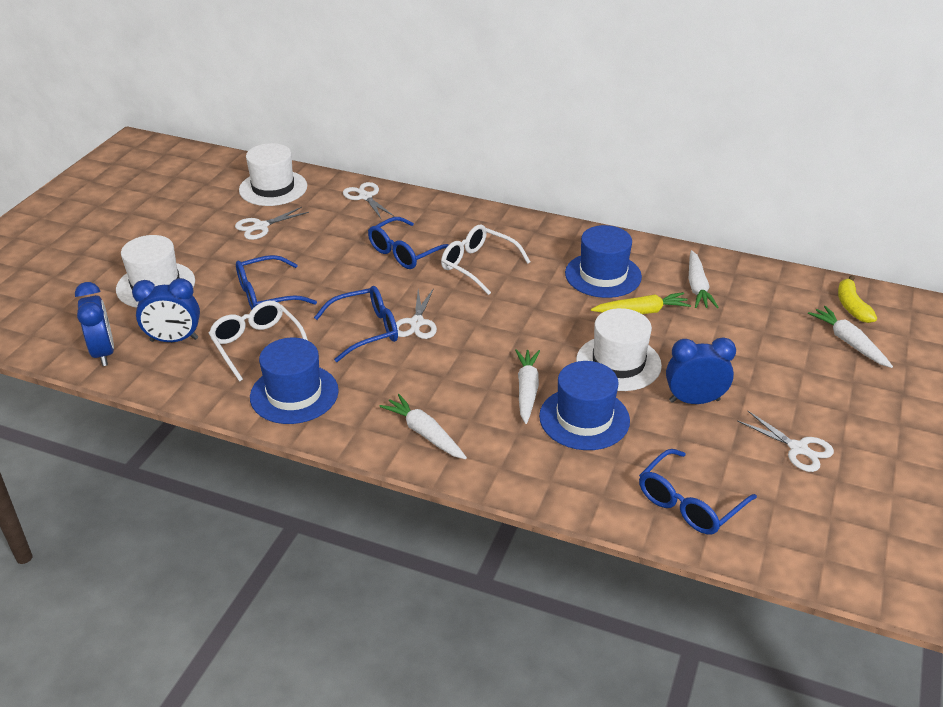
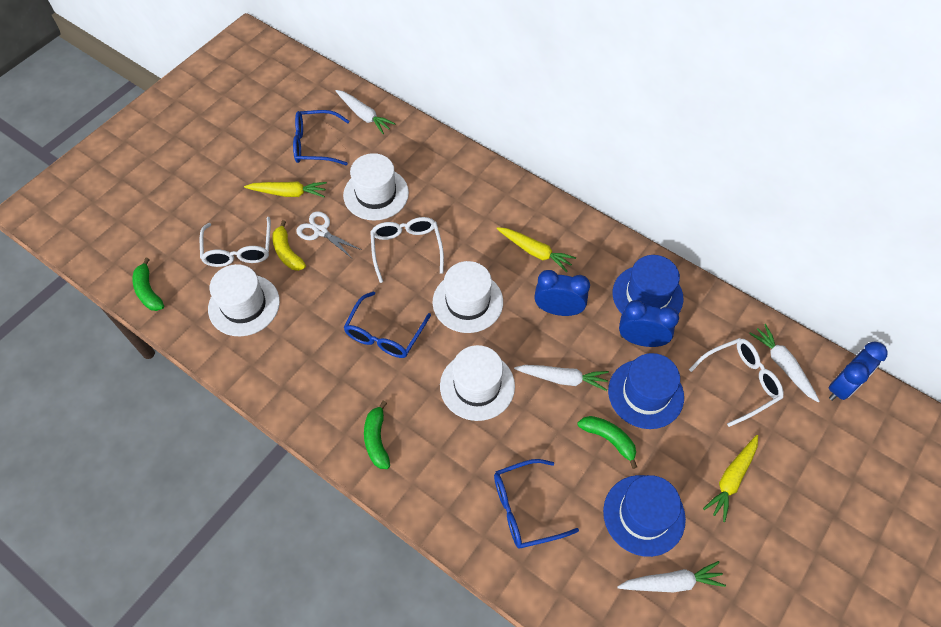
blue glasses: 4 -> 3
green banana: 0 -> 3
white glasses: 2 -> 3
white hat: 3 -> 4
white scissors: 4 -> 1
yellow carrot: 1 -> 3

